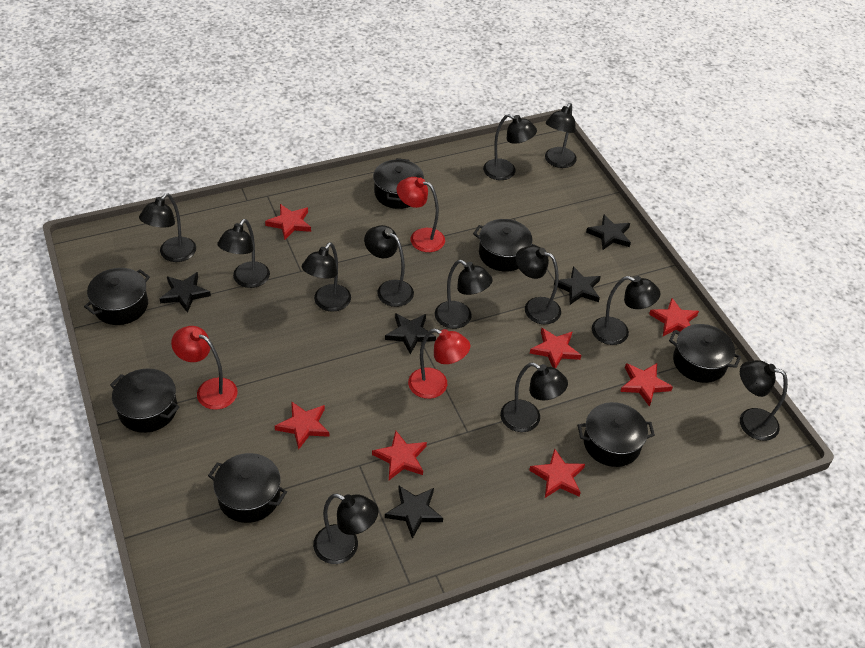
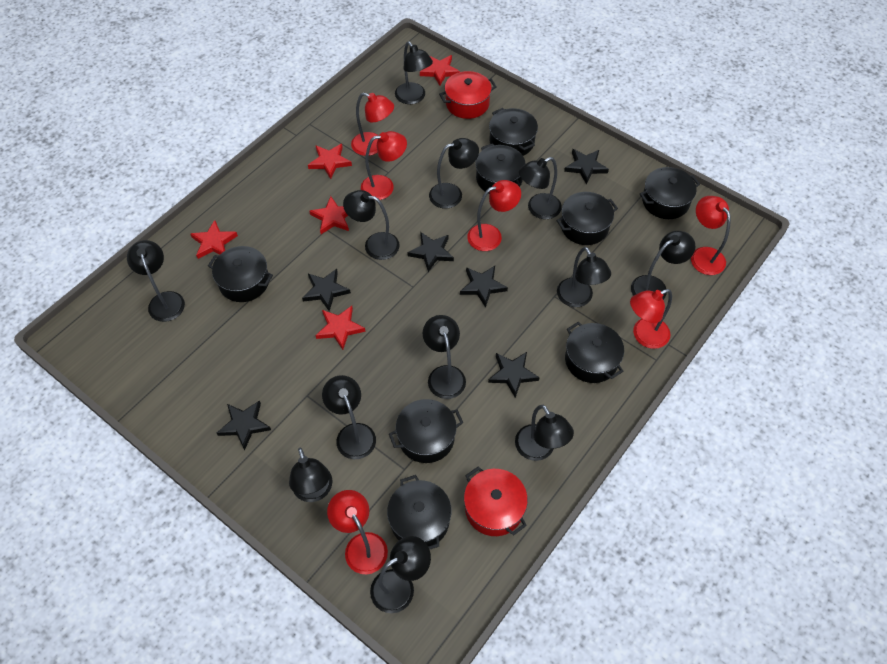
black pot: 7 -> 8
black star: 5 -> 6
red lamp: 3 -> 6
red pot: 0 -> 2
red star: 7 -> 5

